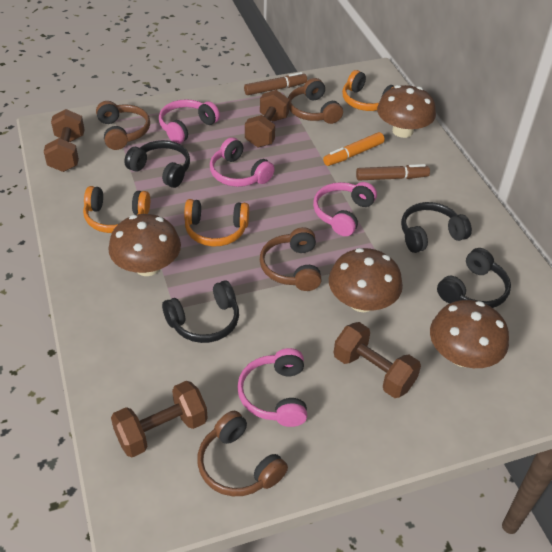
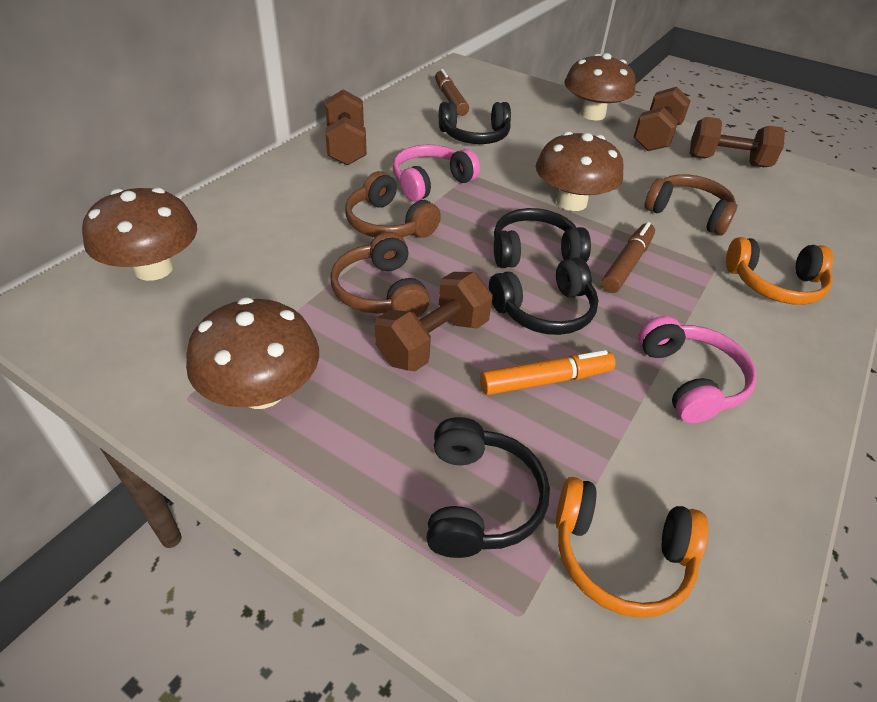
brown headphones: 4 -> 3
orange headphones: 3 -> 2
pink headphones: 4 -> 2

